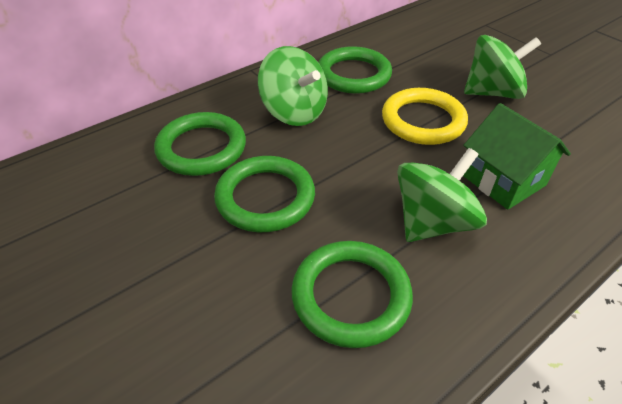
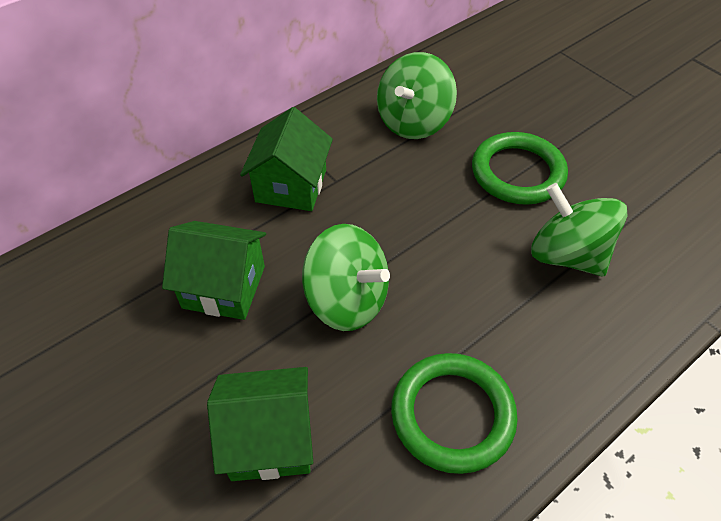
green house: 1 -> 3
green ring: 4 -> 2
yellow ring: 1 -> 0

